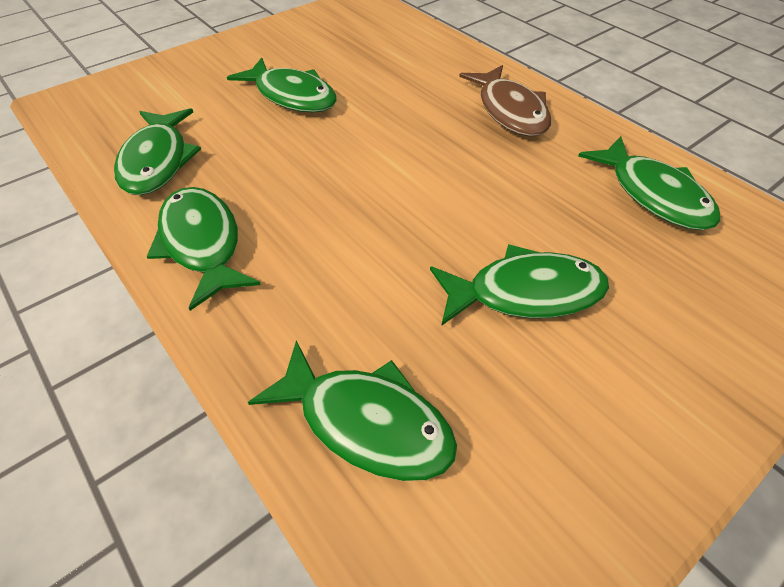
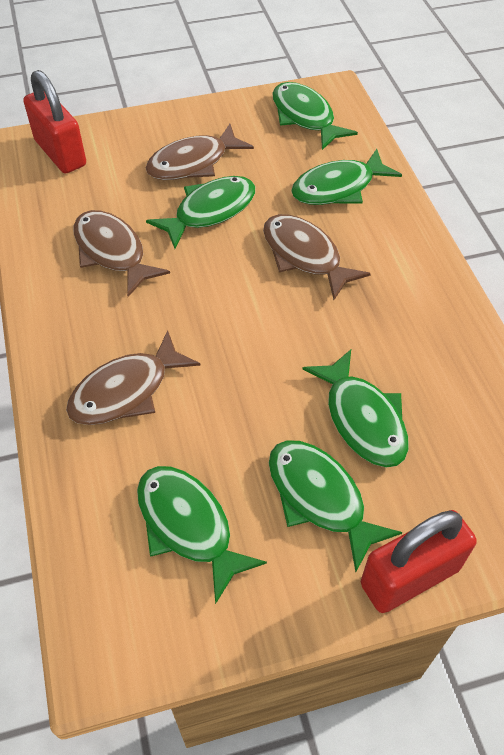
brown fish: 1 -> 4
red padlock: 0 -> 2

